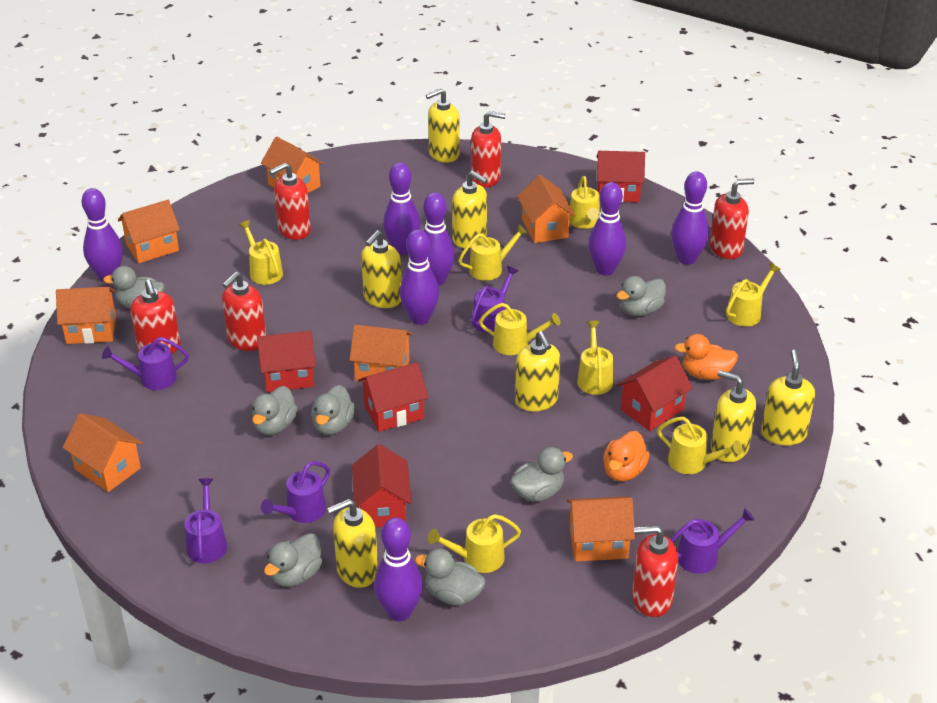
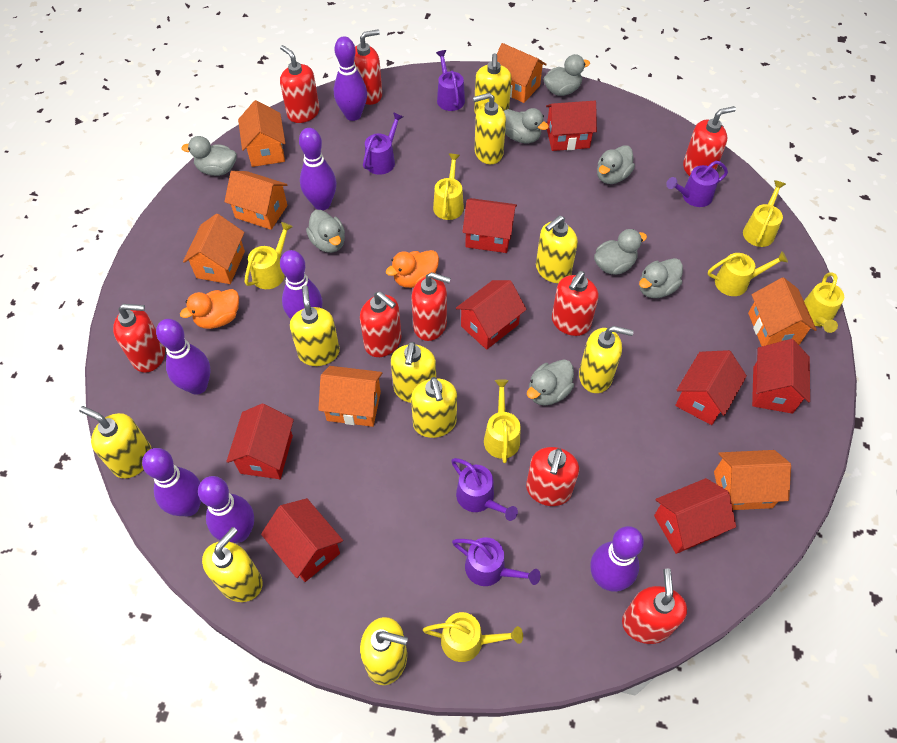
grey duck: 7 -> 8
red house: 5 -> 8
red soap dispenser: 6 -> 9
yellow soap dispenser: 7 -> 10
yellow watering can: 8 -> 7

